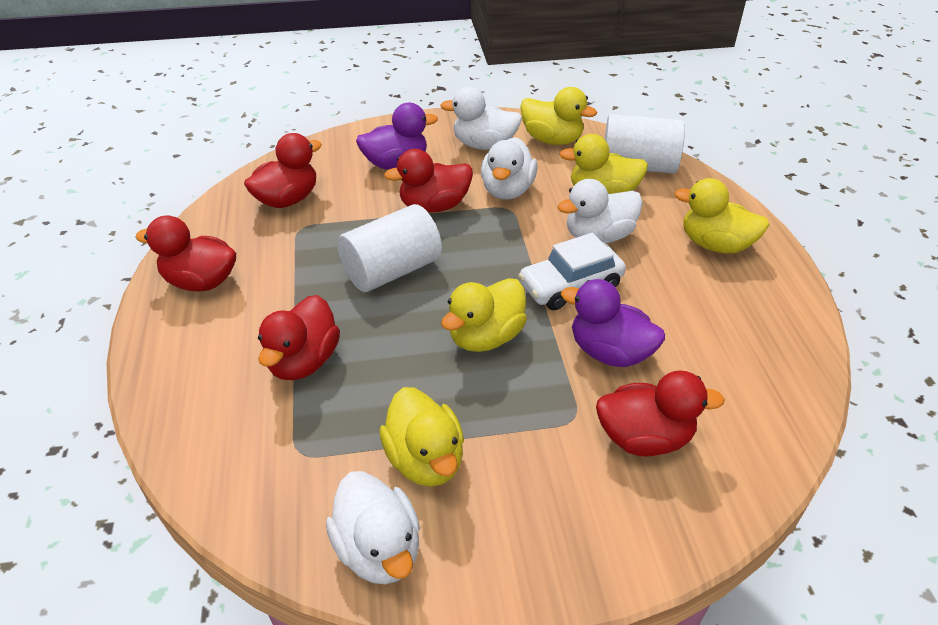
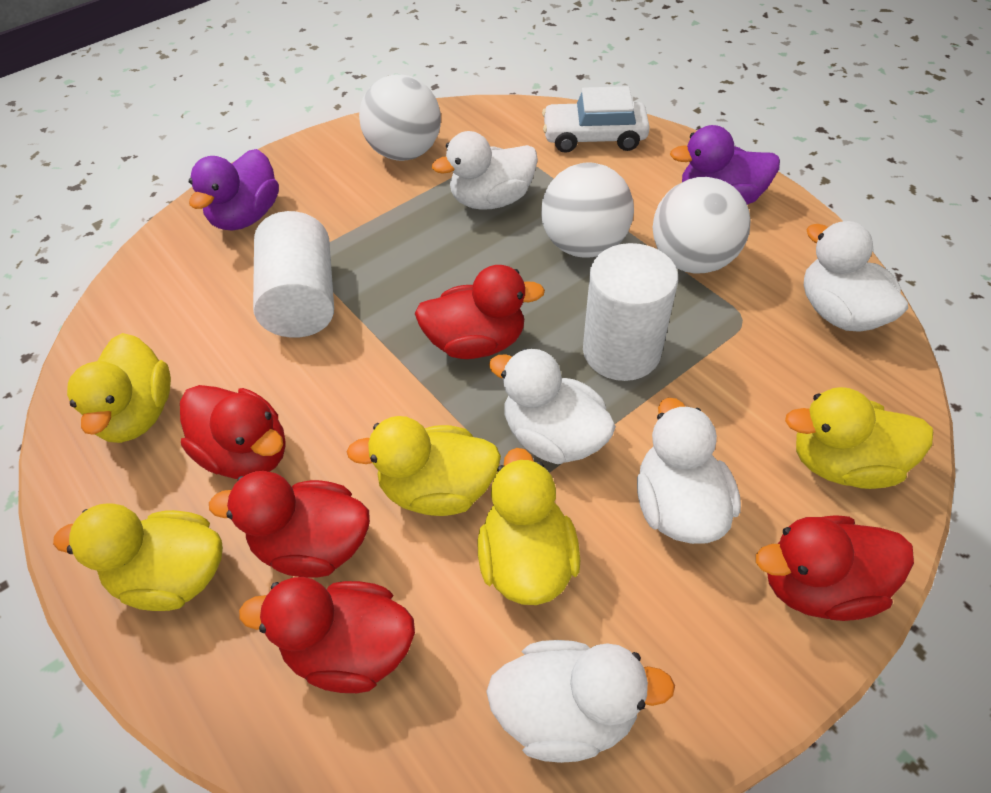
white ball: 0 -> 3
white duck: 4 -> 5

